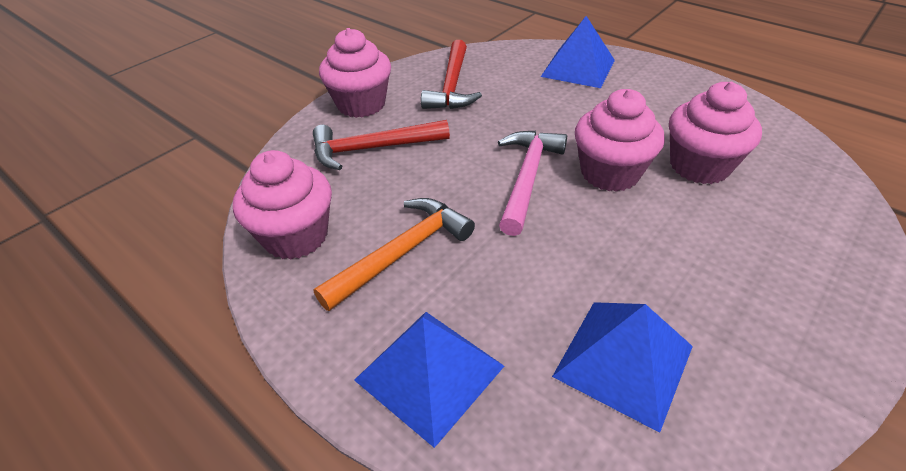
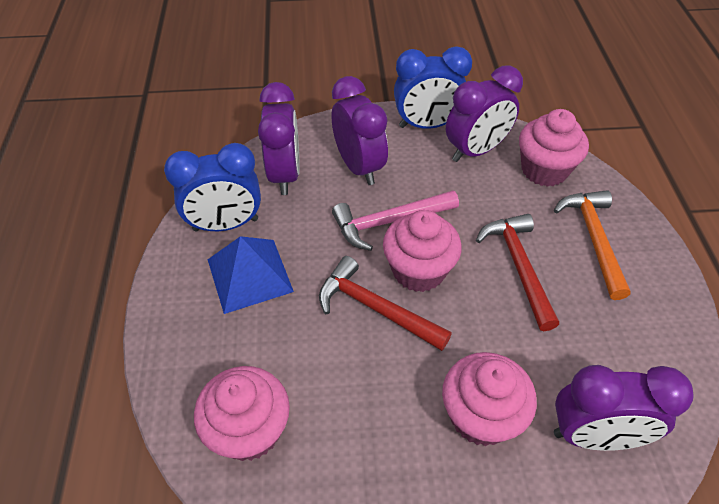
blue clock: 0 -> 2
blue pyramid: 3 -> 1
purple clock: 0 -> 4

